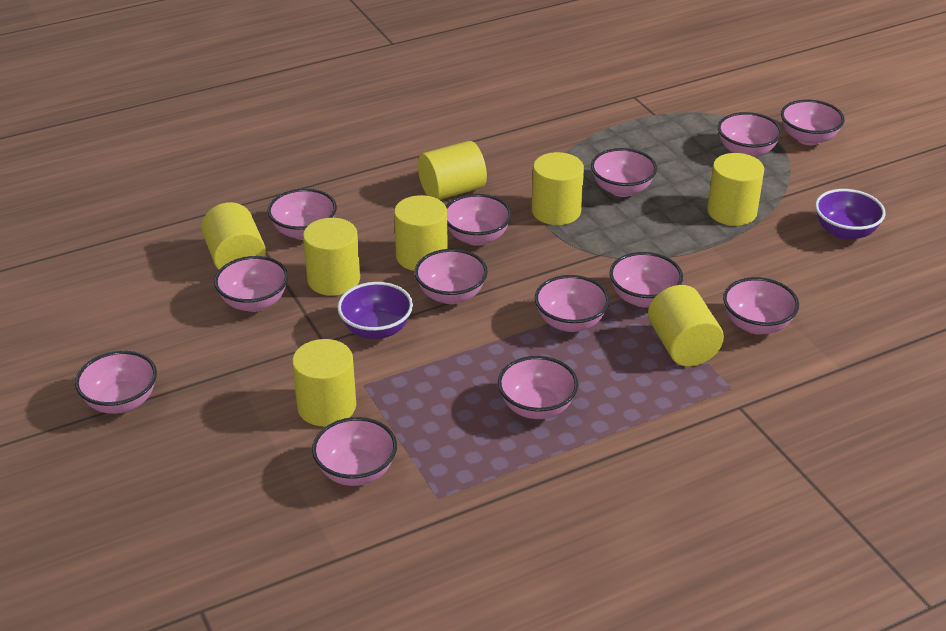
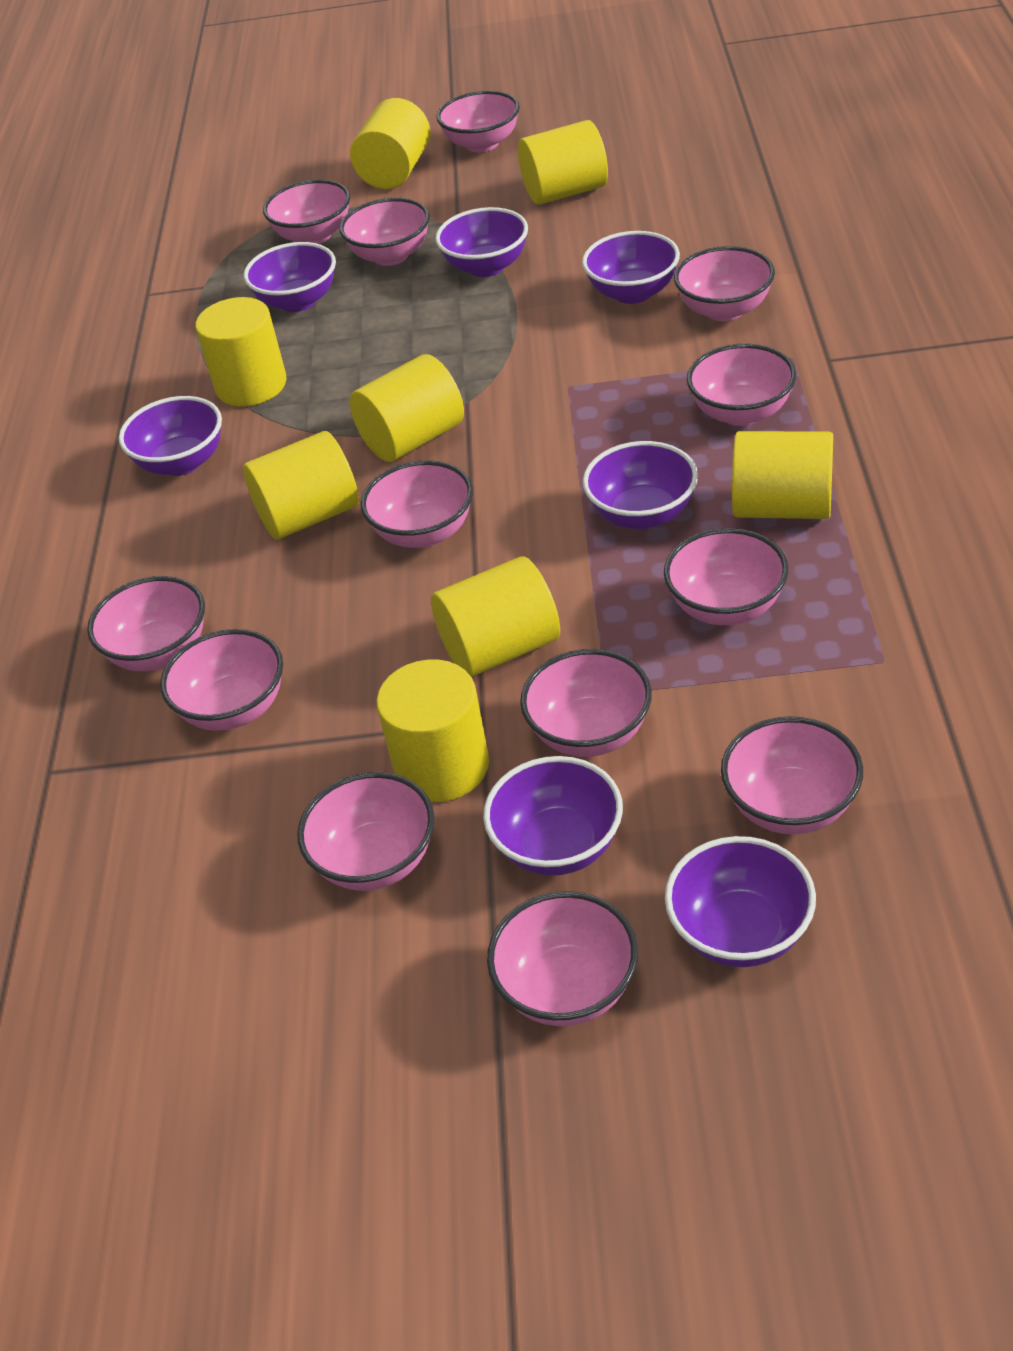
purple bowl: 2 -> 7

